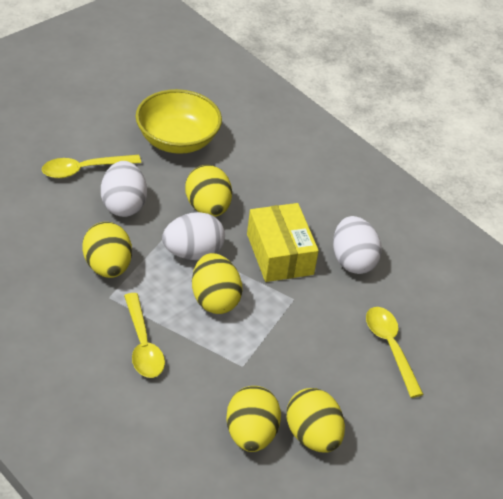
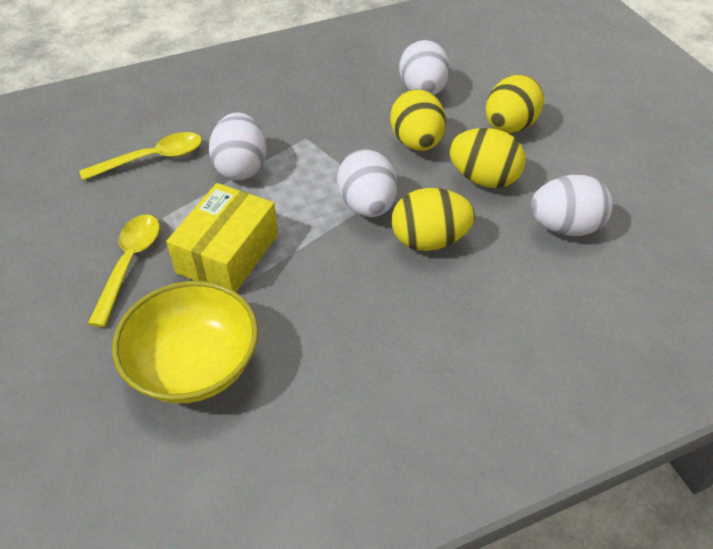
white egg: 3 -> 4
yellow egg: 5 -> 4
yellow spoon: 3 -> 2

